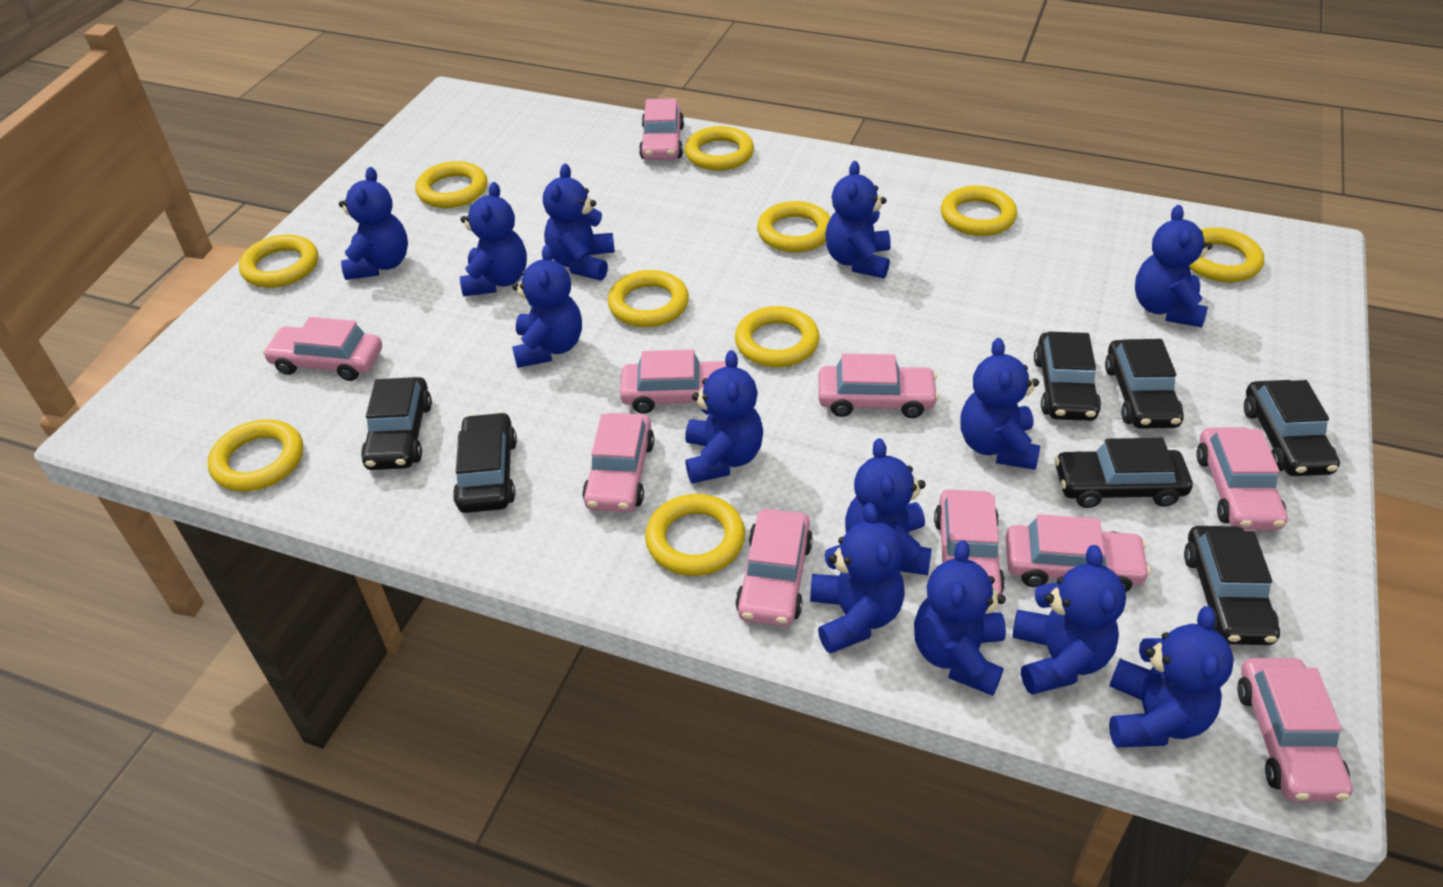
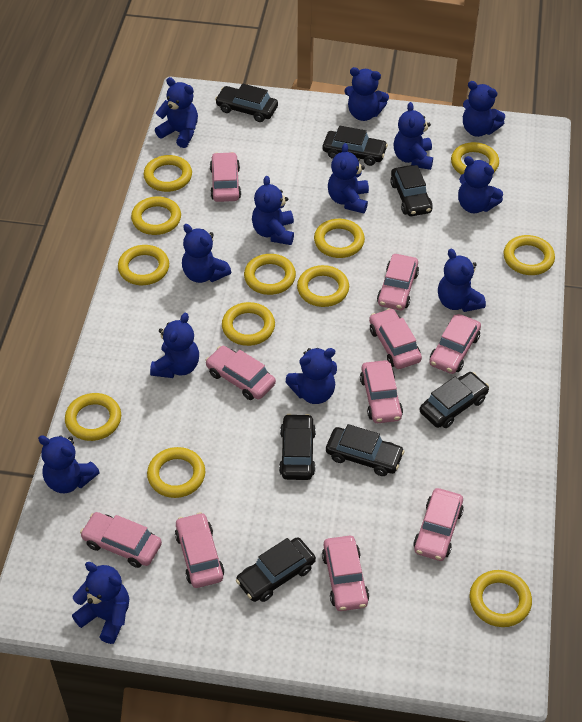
yellow ring: 10 -> 12

